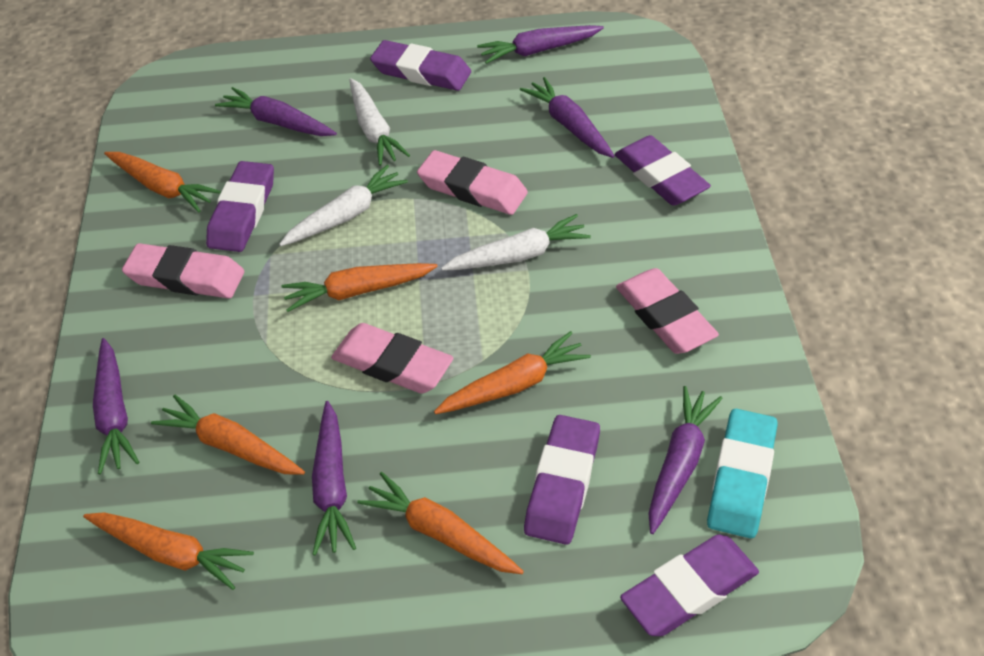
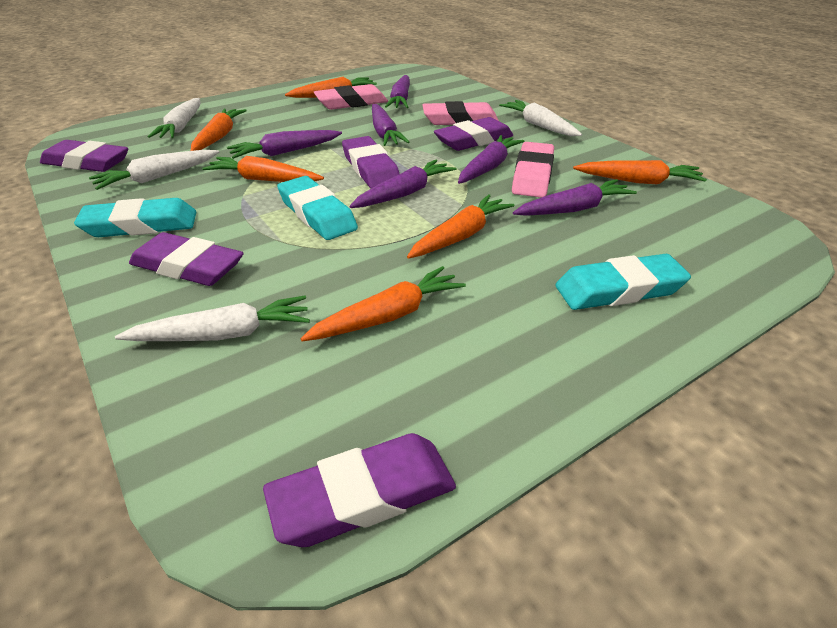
pink eraser: 4 -> 3
turquoise eraser: 1 -> 3
white carrot: 3 -> 4

